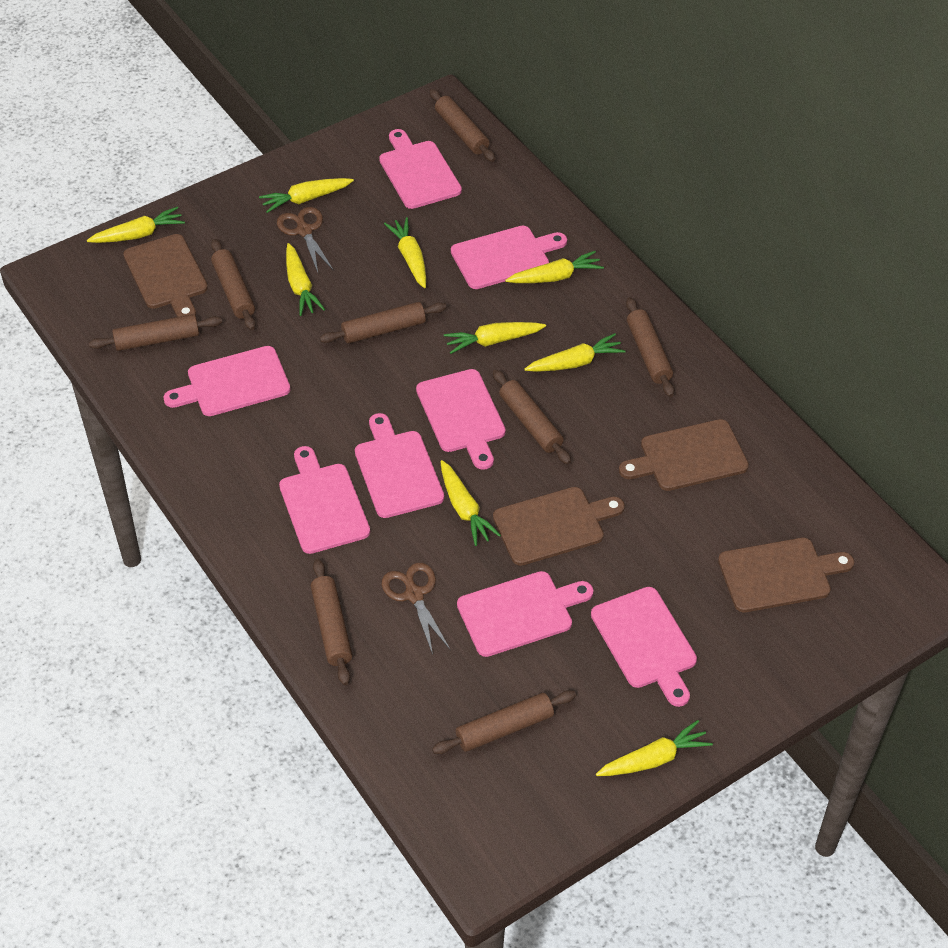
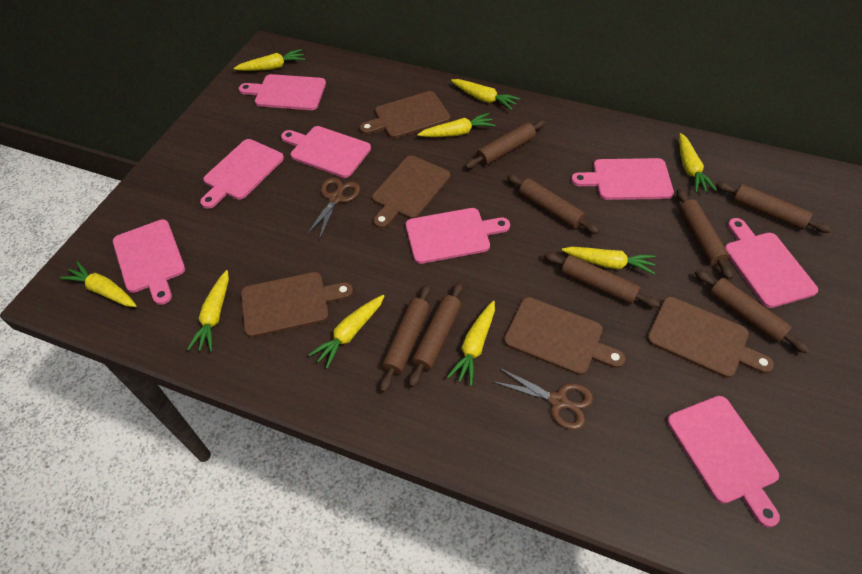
brown cutting board: 4 -> 5

